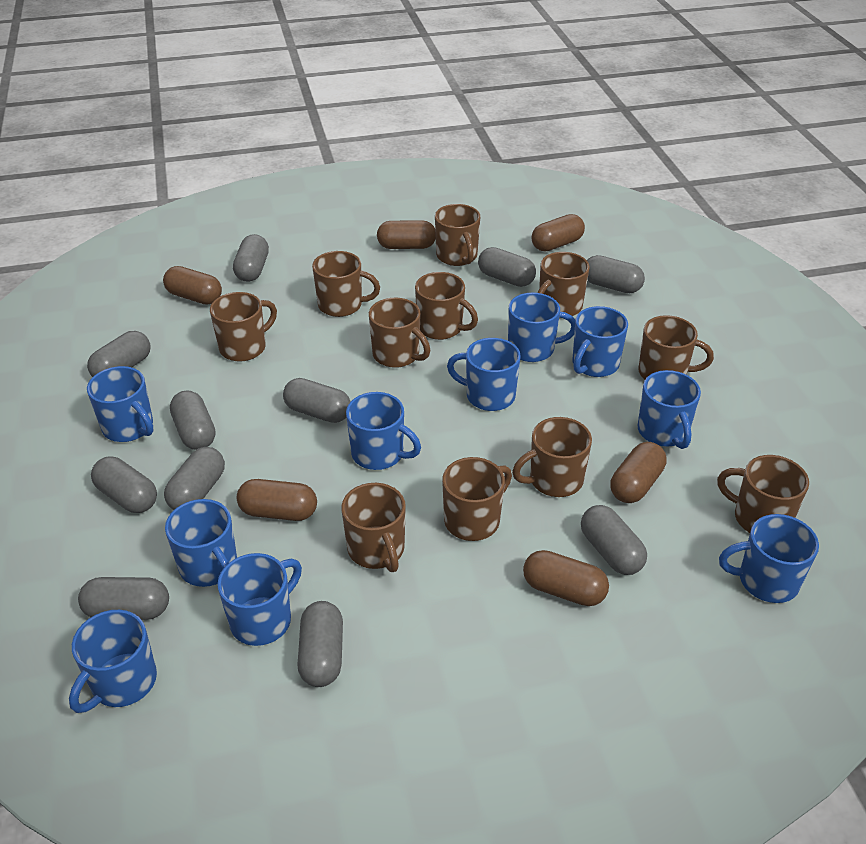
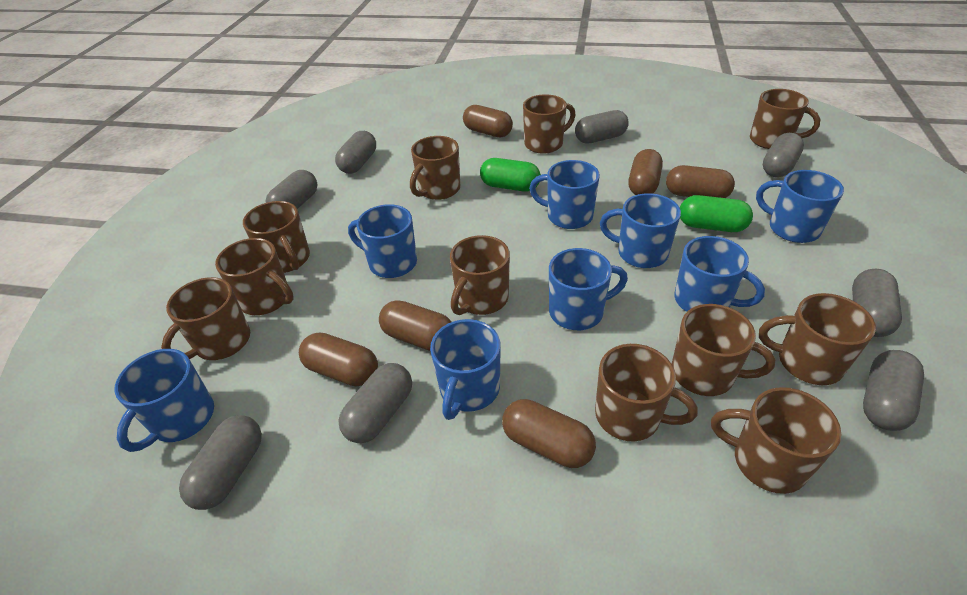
blue mug: 10 -> 8
green capsule: 0 -> 2
grey capsule: 11 -> 8

